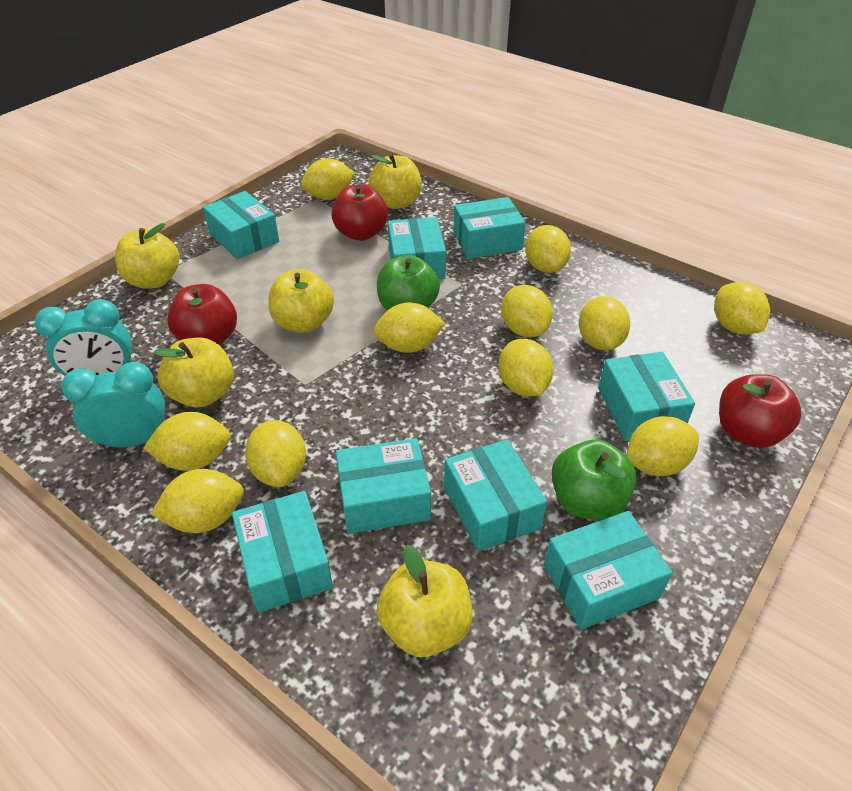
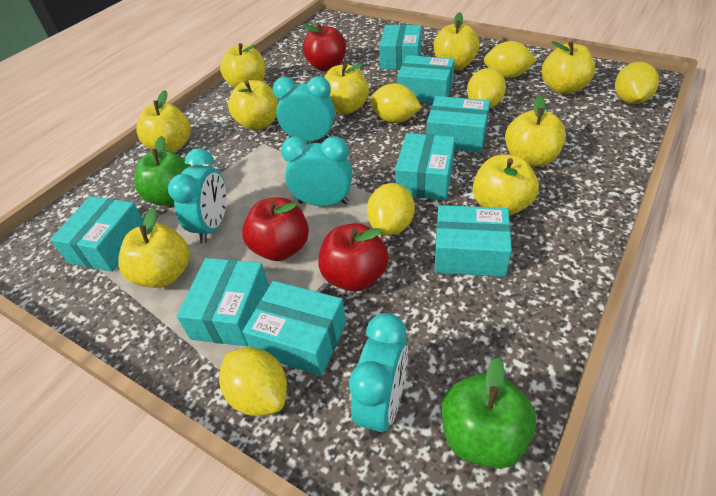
turquoise clock: 2 -> 4
yellow apple: 5 -> 9
yellow lemon: 11 -> 6

